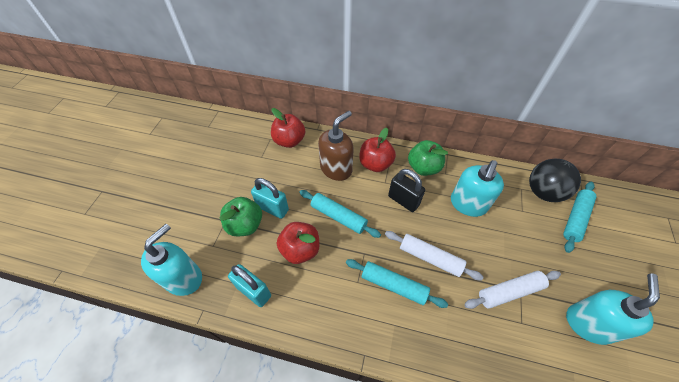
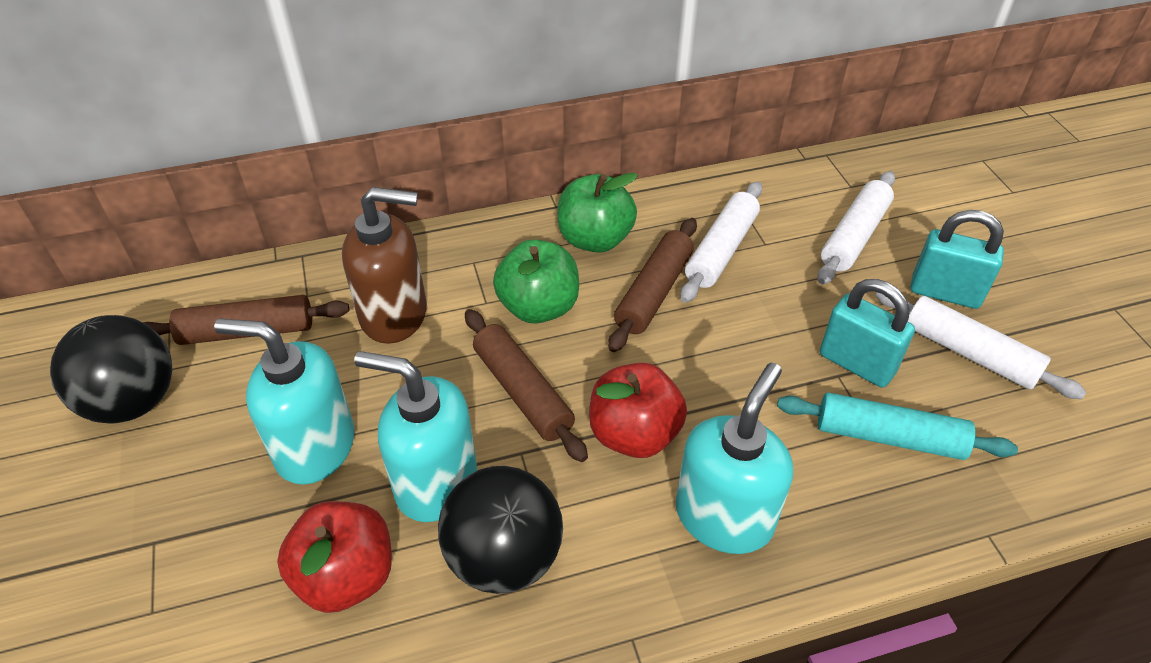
black ball: 1 -> 2
black padlock: 1 -> 0
brown rolling pin: 0 -> 3
red apple: 3 -> 2
turquoise rolling pin: 3 -> 1
white rolling pin: 2 -> 3

